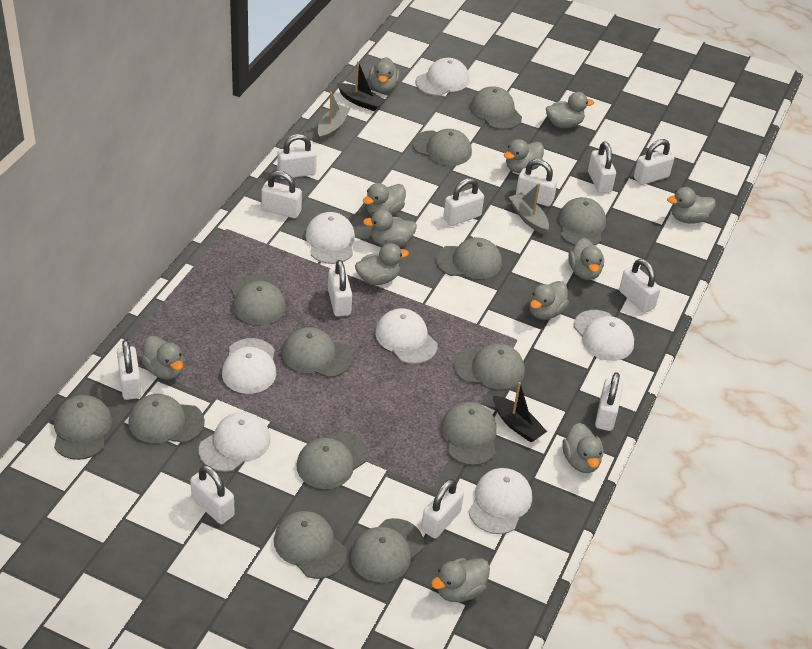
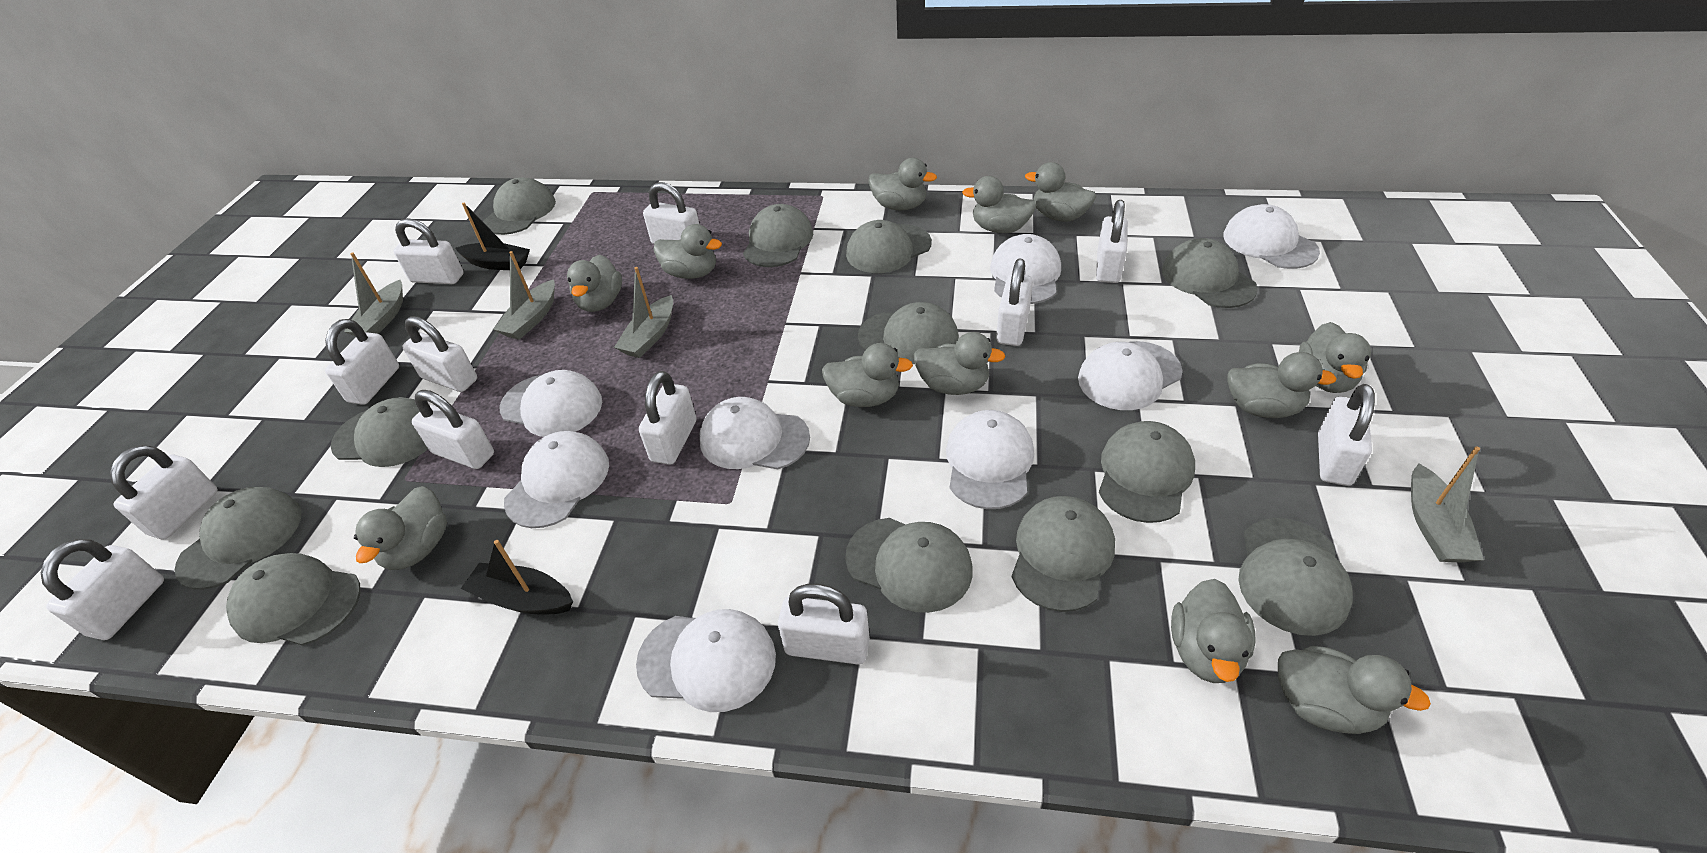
grey boat: 2 -> 4
grey cap: 13 -> 12
white cap: 7 -> 8

